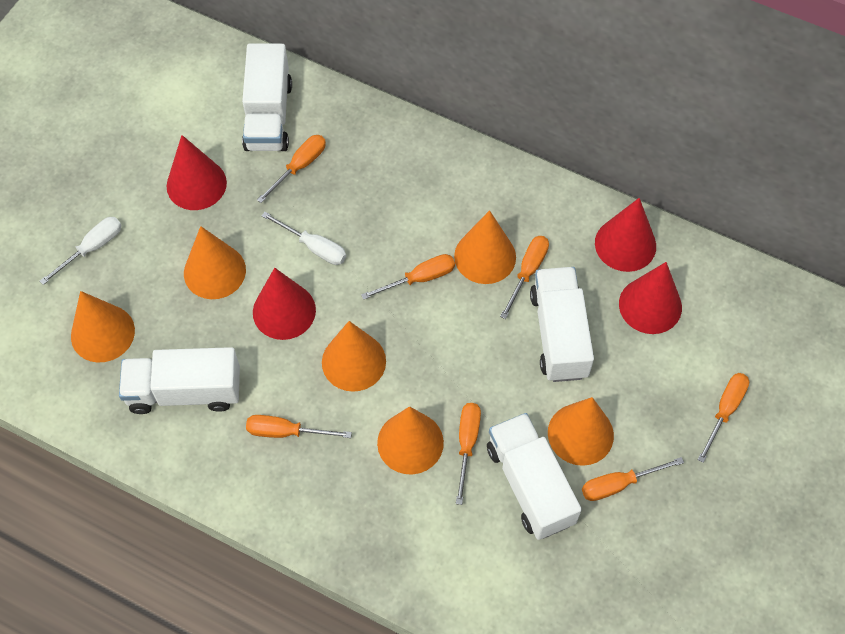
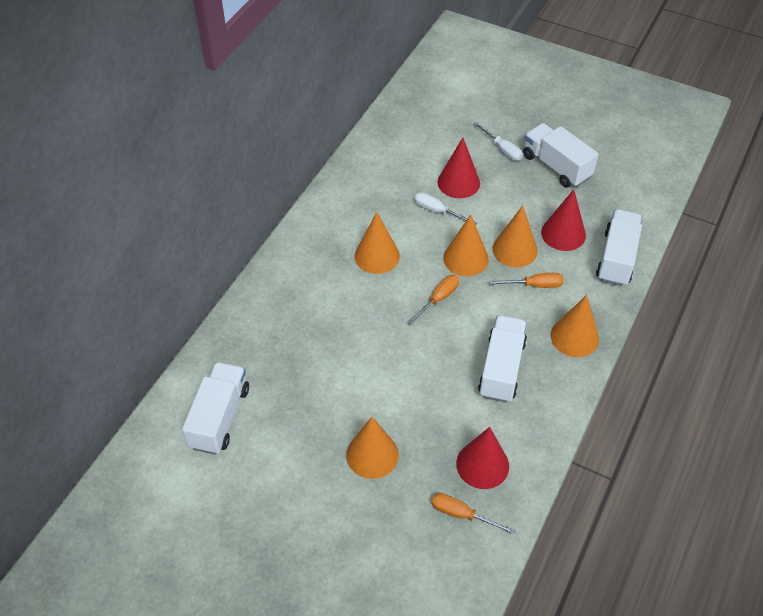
orange cone: 6 -> 5
orange screwdriver: 7 -> 3
red cone: 4 -> 3

